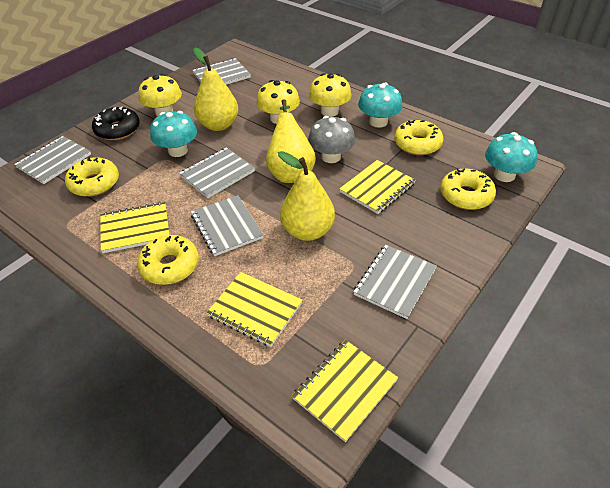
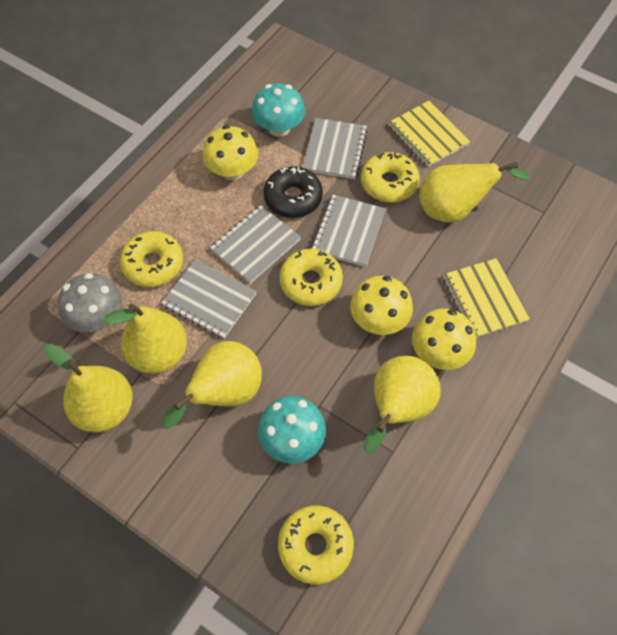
grey notebook: 5 -> 4
turquoise mushroom: 3 -> 2
yellow notebook: 4 -> 2
yellow pear: 3 -> 5

